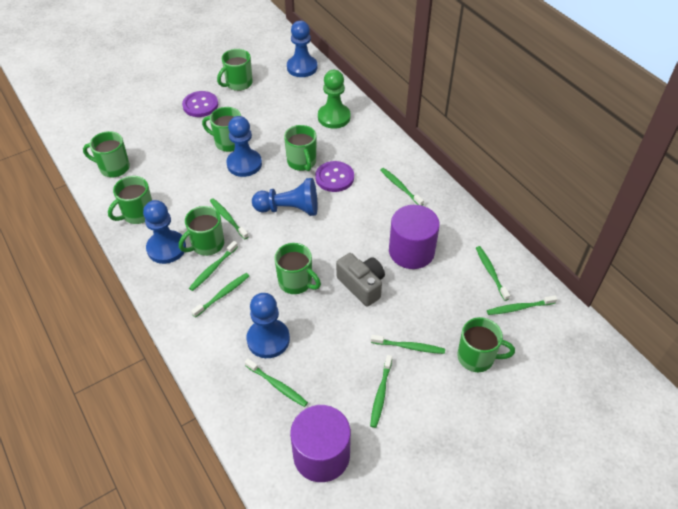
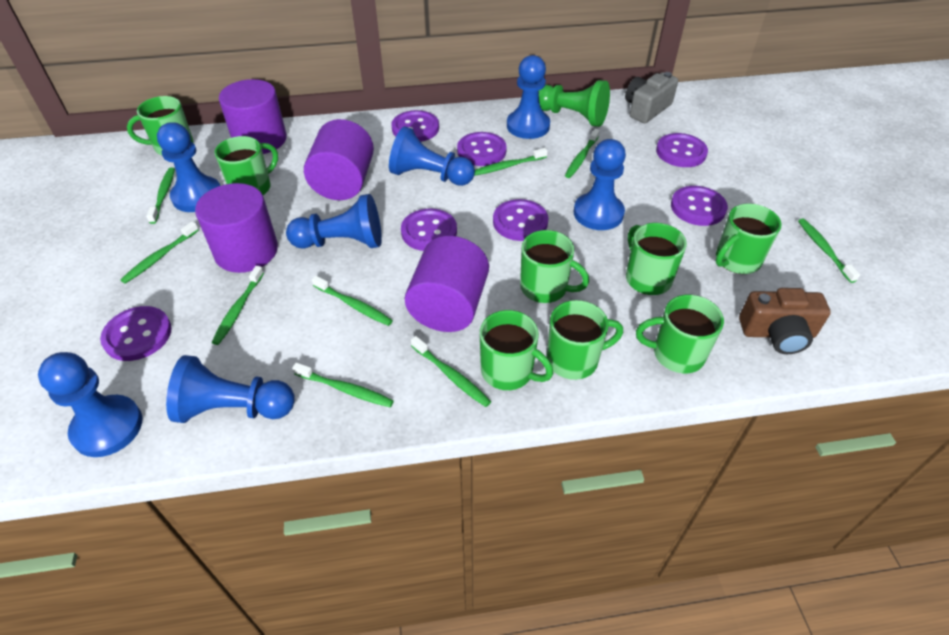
blue pawn: 5 -> 7
brown camera: 0 -> 1
purple button: 2 -> 7
purple cylinder: 2 -> 4

